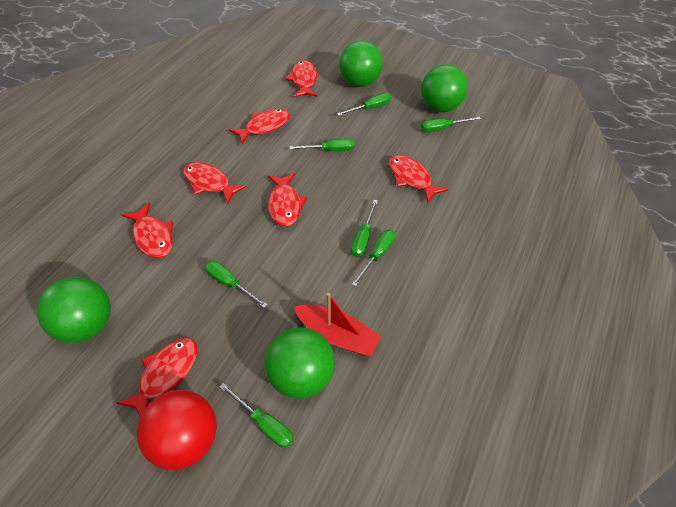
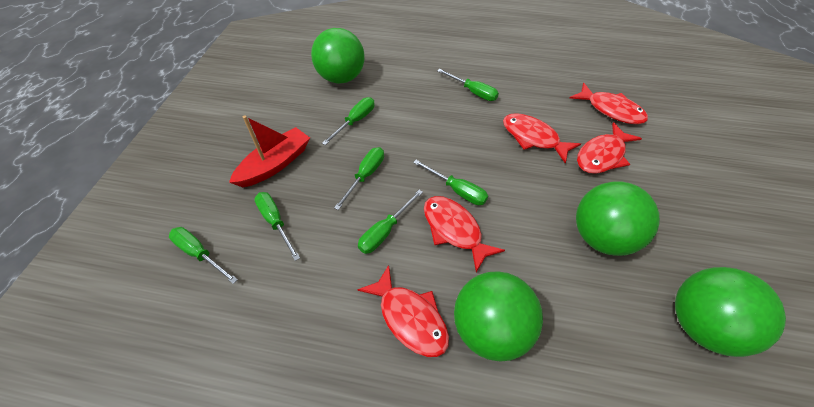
red ball: 1 -> 0
red fish: 7 -> 5

